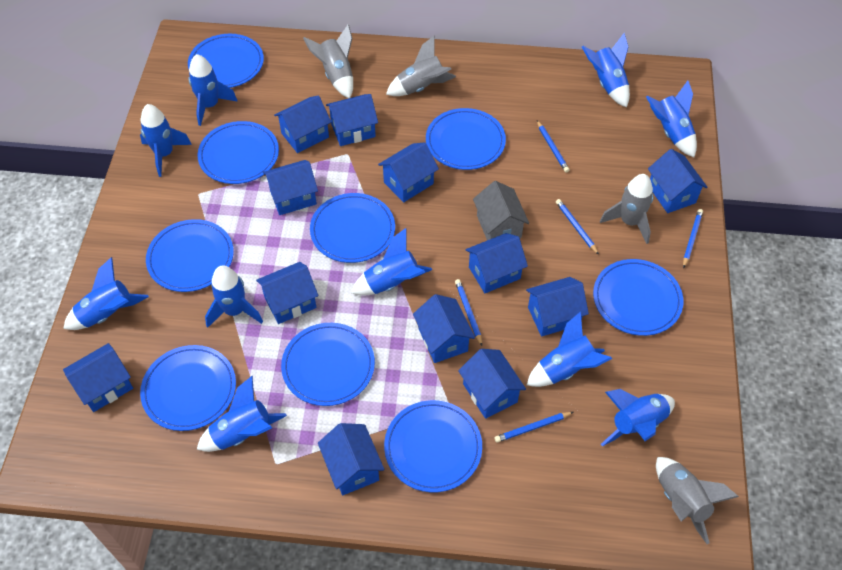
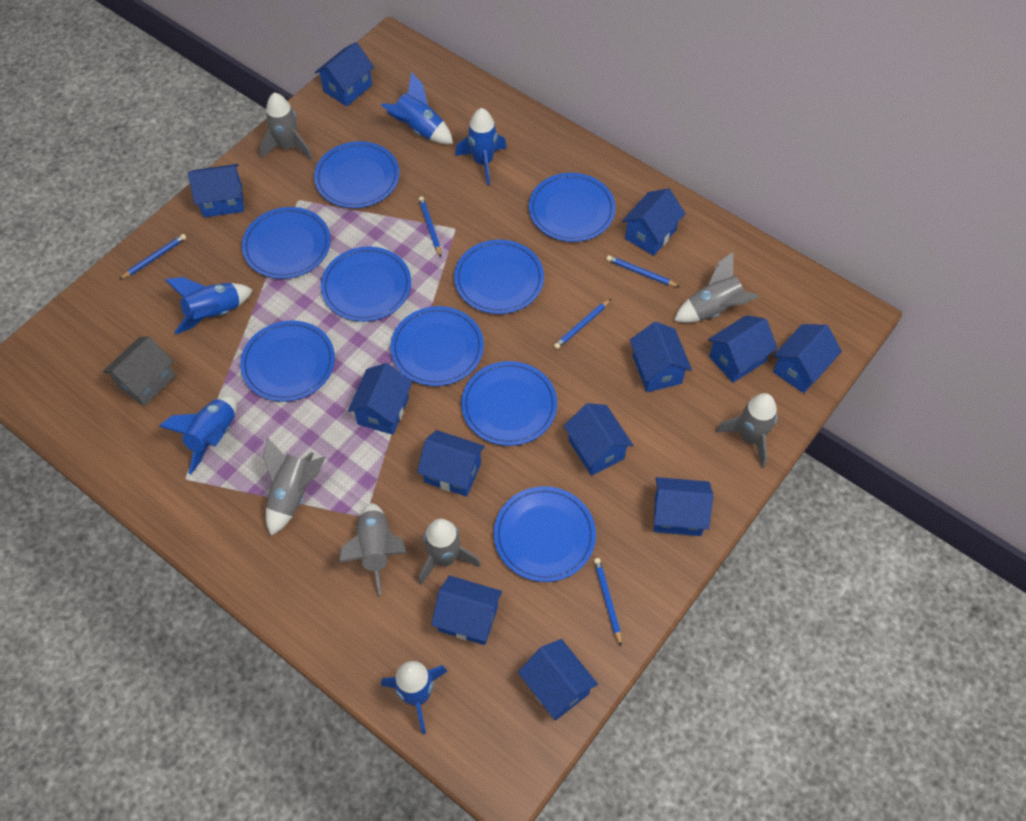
blue rocket: 10 -> 5
grey rocket: 4 -> 6

